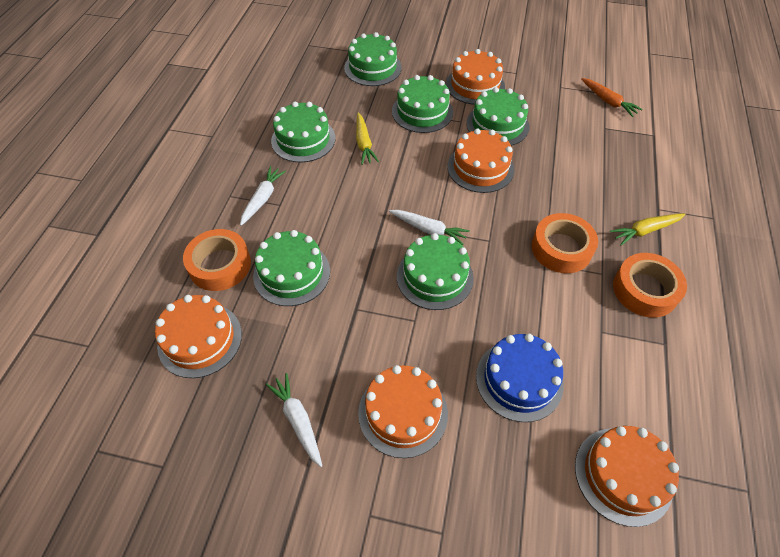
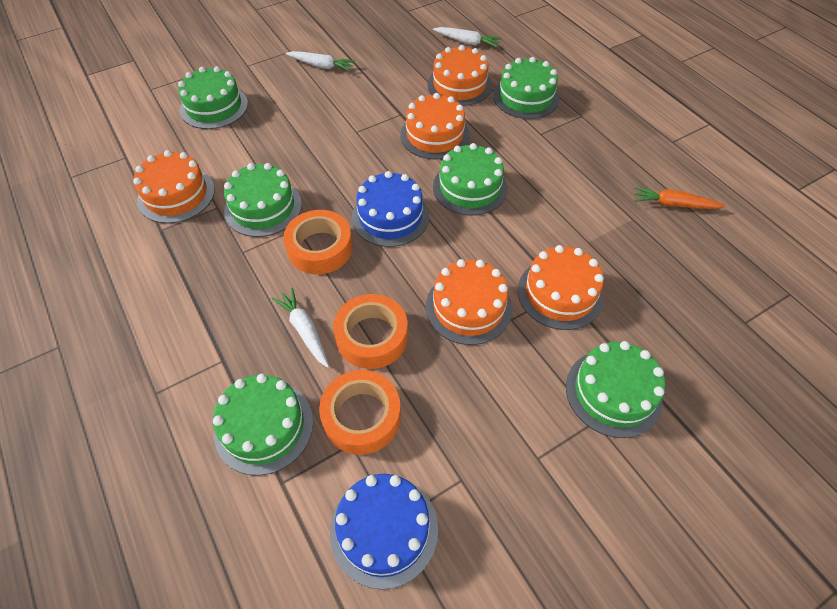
blue cake: 1 -> 2
yellow carrot: 2 -> 0

